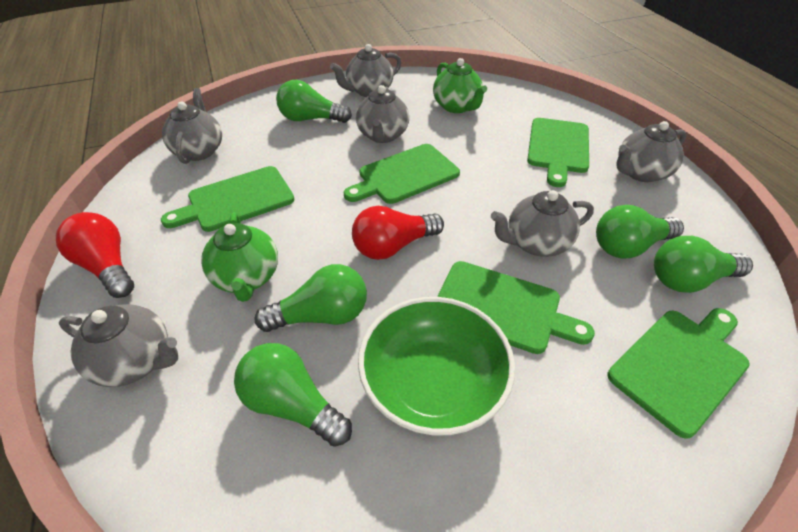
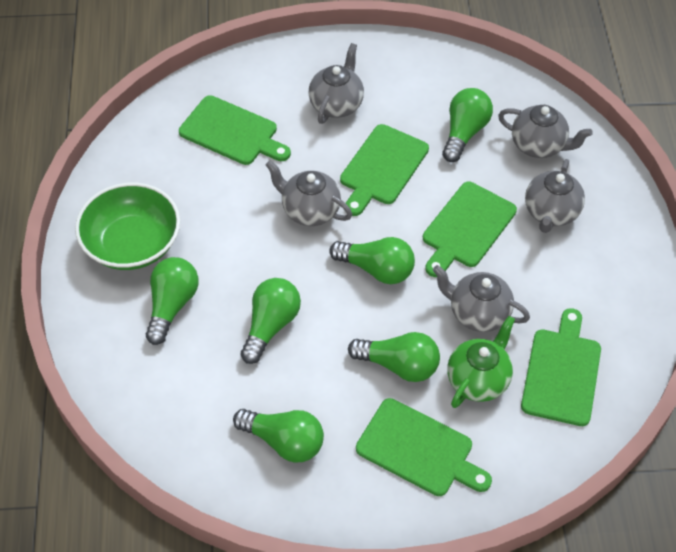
green light bulb: 5 -> 6
green teapot: 2 -> 1
grey teapot: 6 -> 5
red light bulb: 2 -> 0

